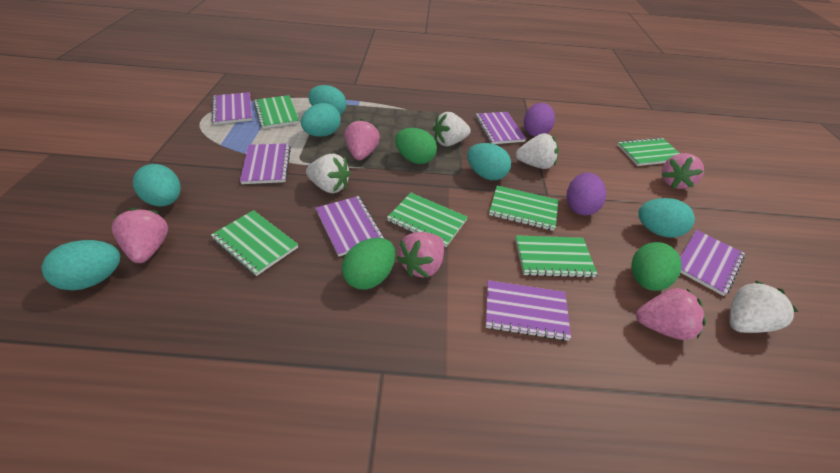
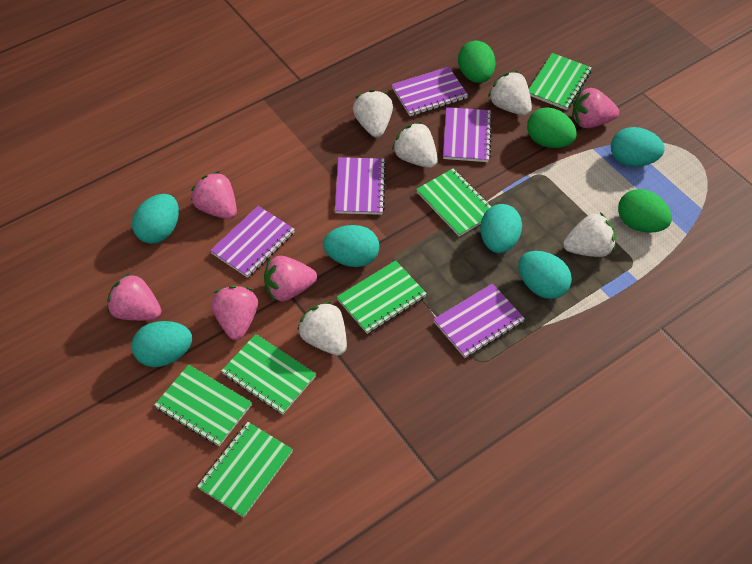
purple egg: 2 -> 0
purple notebook: 6 -> 5
white strawberry: 4 -> 5

